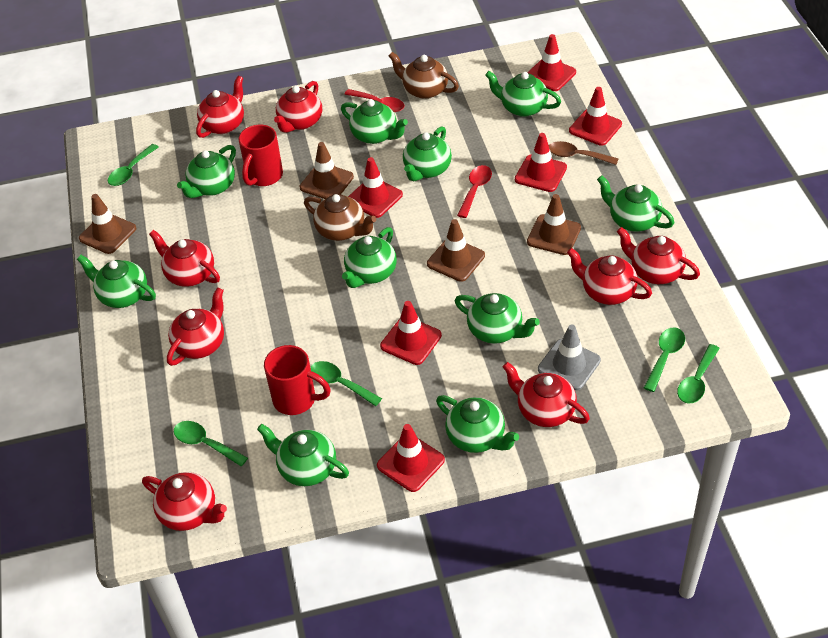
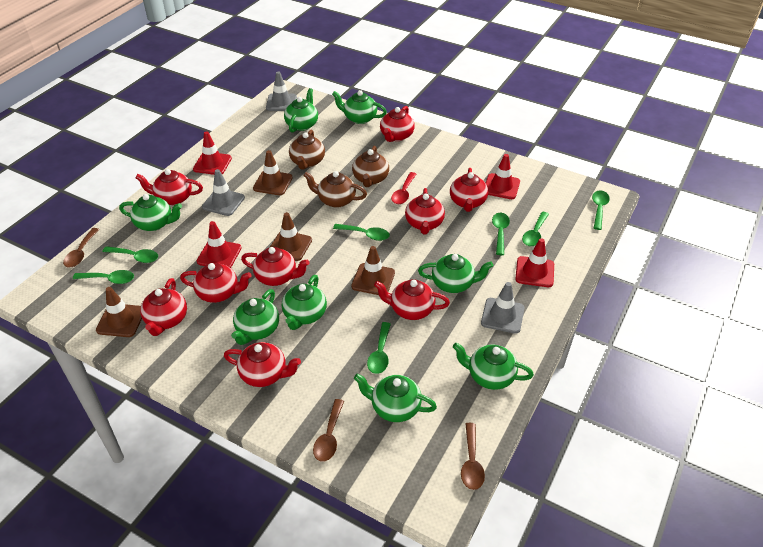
brown spoon: 1 -> 3
brown teapot: 2 -> 3
green spoon: 5 -> 7
green teapot: 10 -> 8
grey traffic cone: 1 -> 3
red mug: 2 -> 0
red spoon: 2 -> 1
red teapot: 8 -> 9
red traffic cone: 6 -> 4

